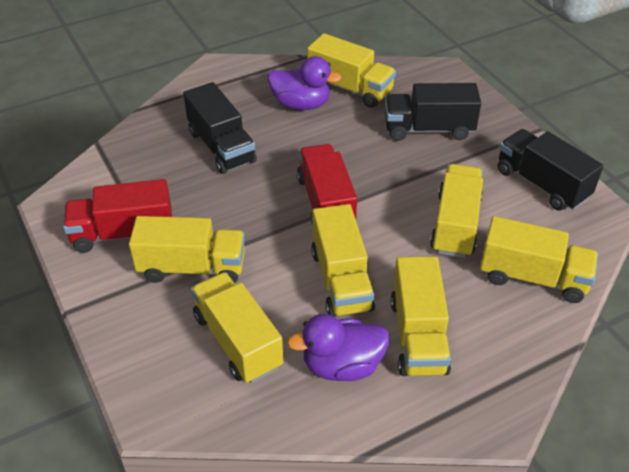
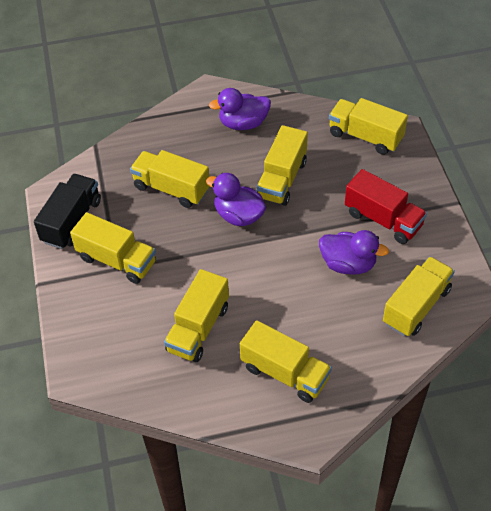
black truck: 3 -> 1
purple duck: 2 -> 3
red truck: 2 -> 1

